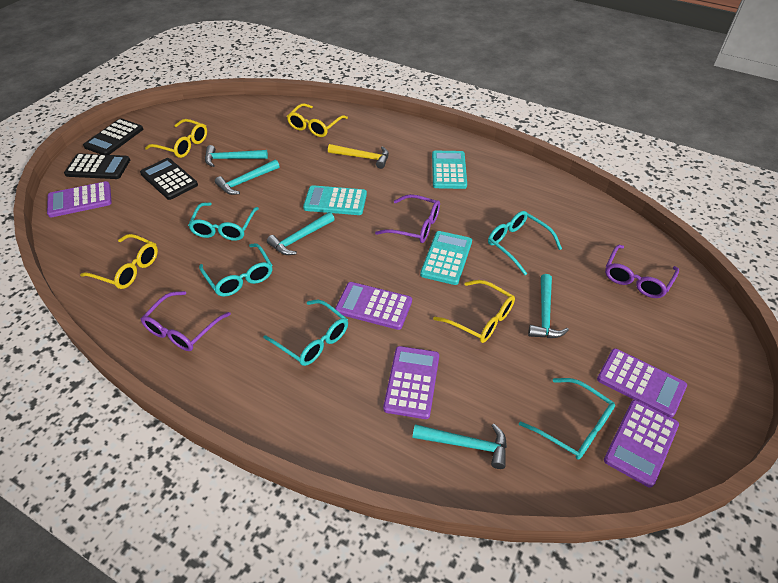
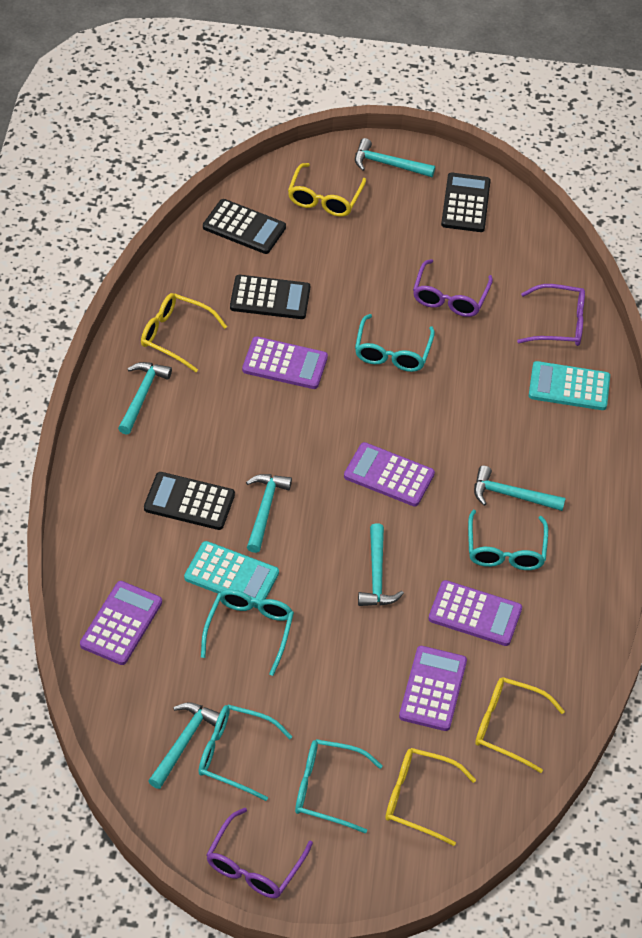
black calculator: 3 -> 4
turquoise calculator: 3 -> 2
turquoise hammer: 5 -> 6
yellow hammer: 1 -> 0

